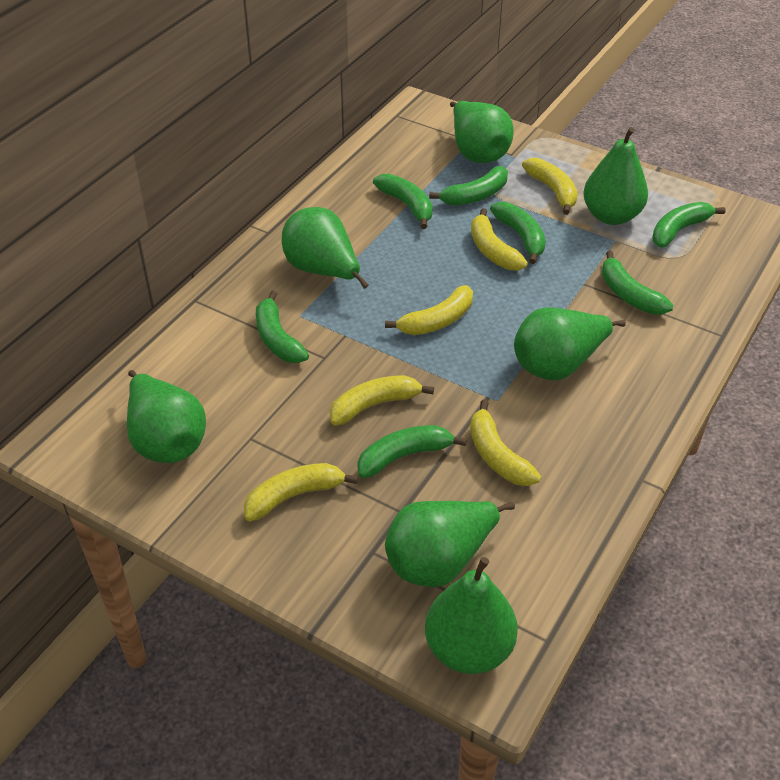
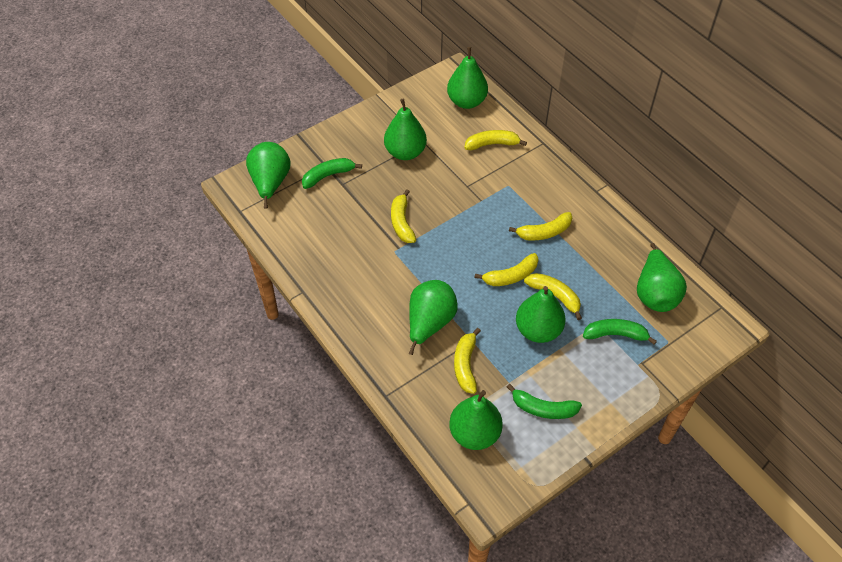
green banana: 7 -> 3

